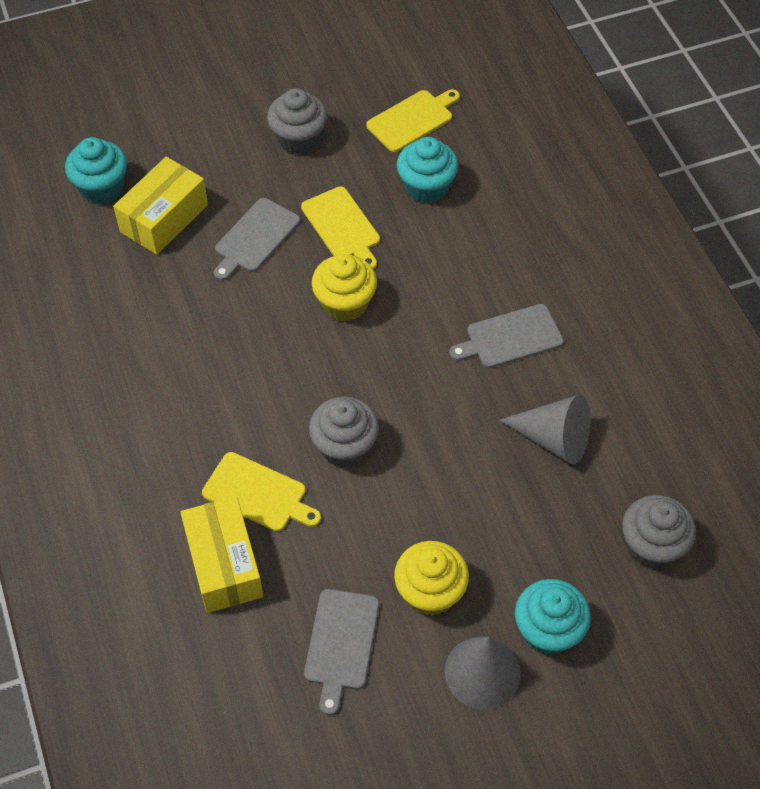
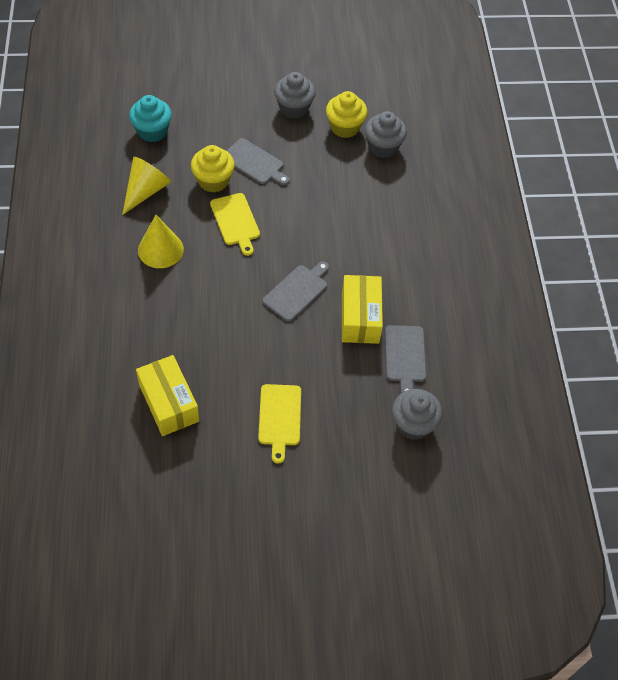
grey cone: 2 -> 0
turquoise cupcake: 3 -> 1
yellow cone: 0 -> 2
yellow cutting board: 3 -> 2

